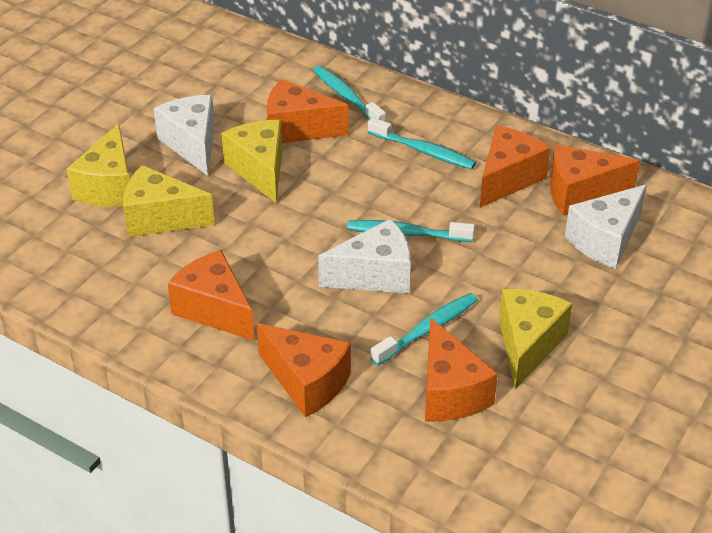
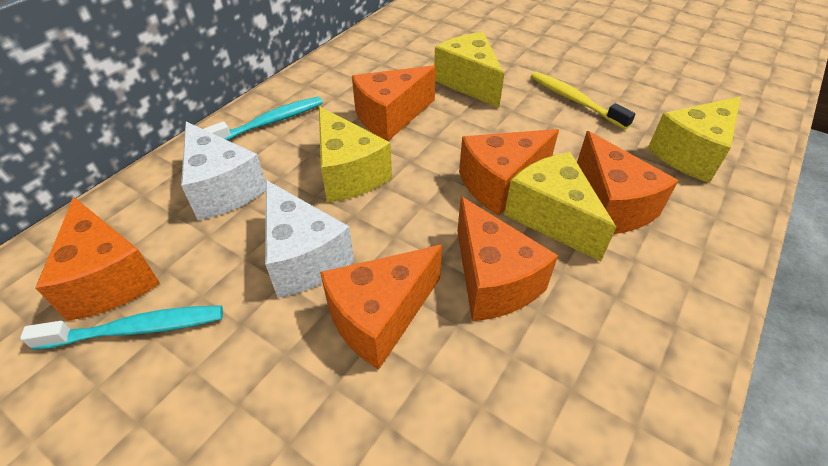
turquoise toothbrush: 4 -> 2
white cheese: 3 -> 2
yellow toothbrush: 0 -> 1

